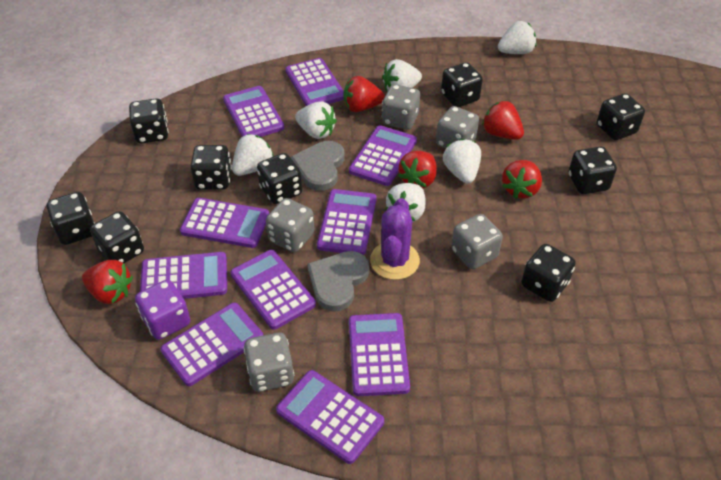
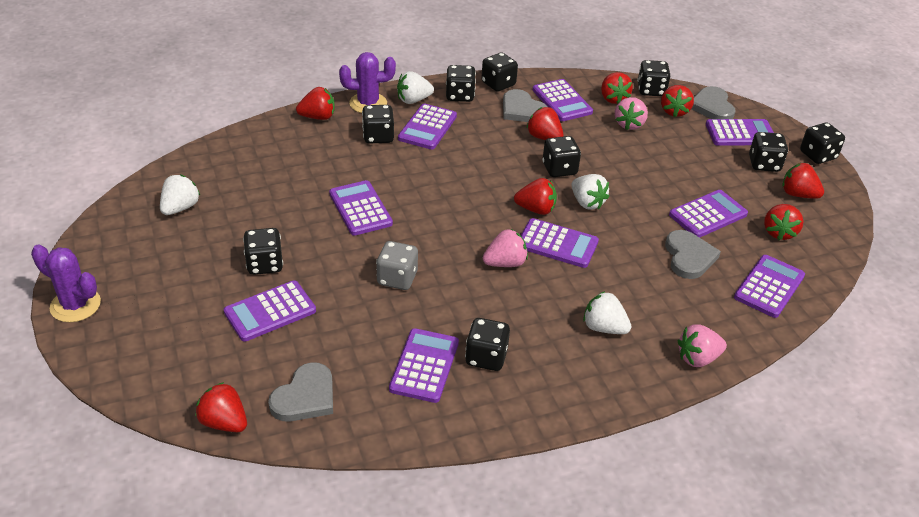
grey dice: 5 -> 1
grey heart: 2 -> 4
pink strawberry: 0 -> 3
purple cactus: 1 -> 2
purple calculator: 10 -> 9
purple dice: 1 -> 0
red strawberry: 5 -> 8
white strawberry: 6 -> 4

